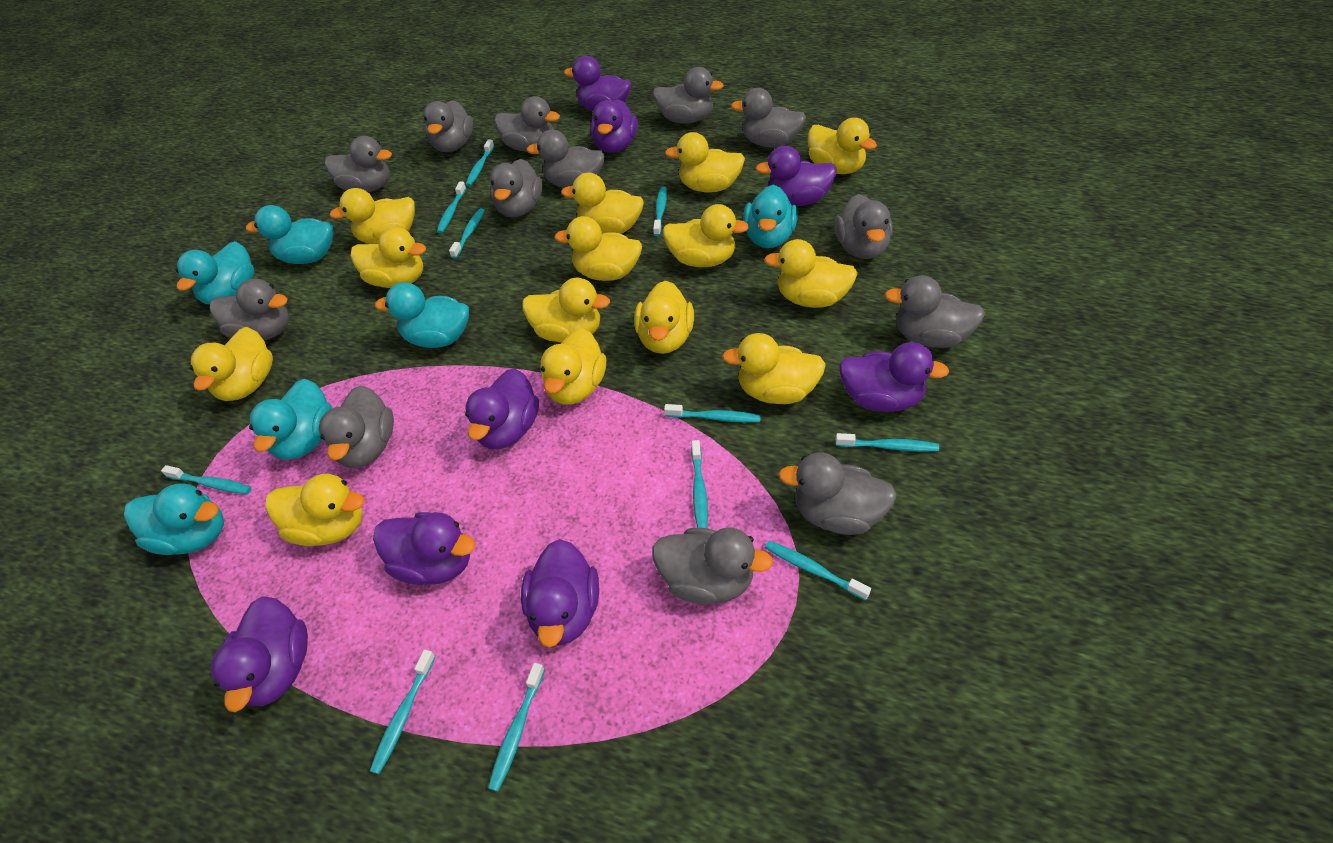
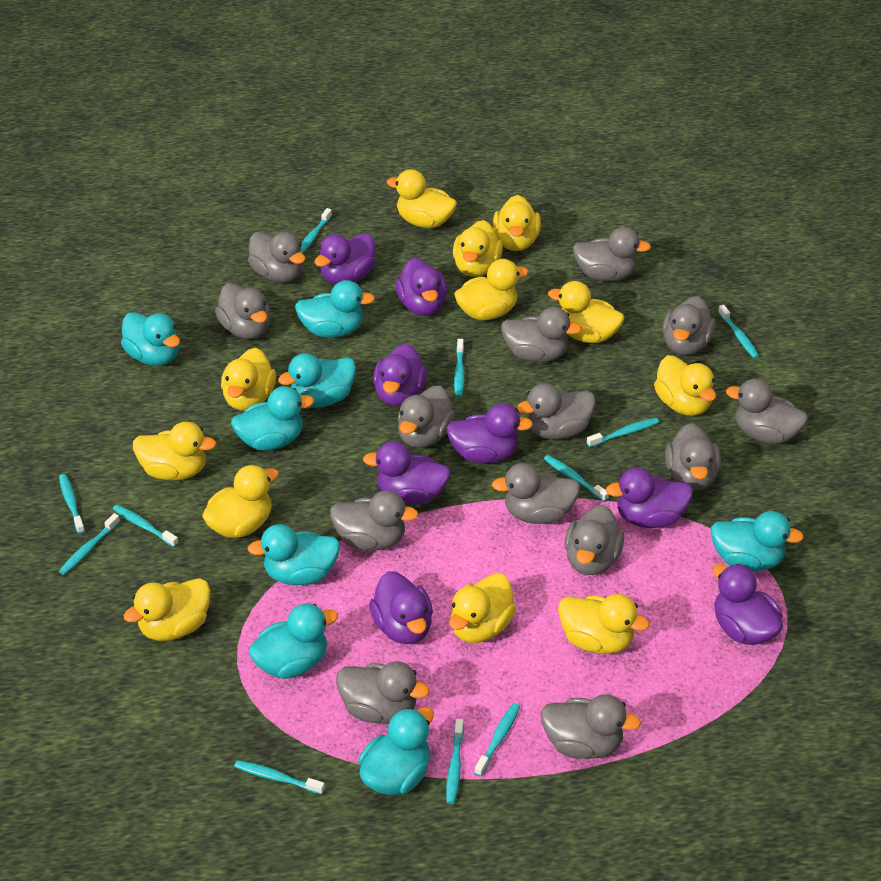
grey duck: 13 -> 14
turquoise duck: 6 -> 8
yellow duck: 14 -> 12

